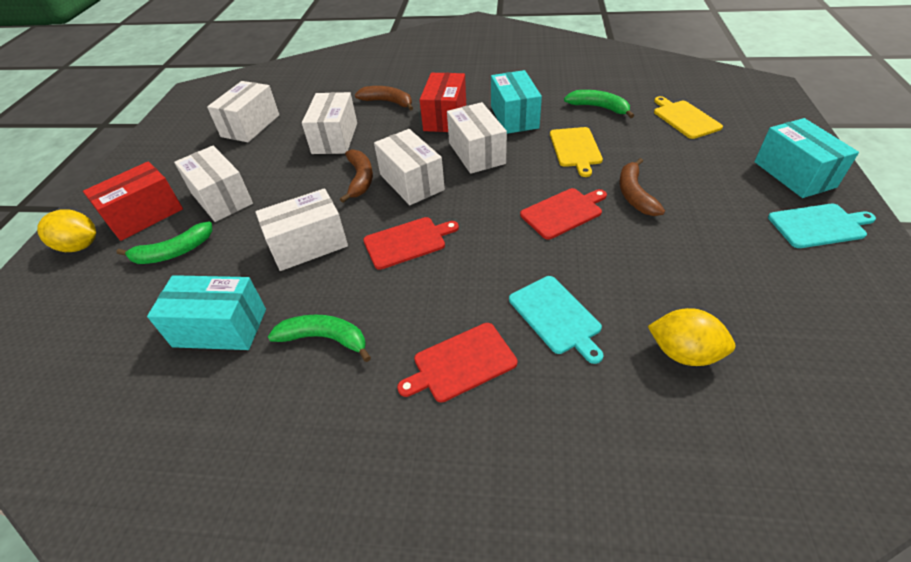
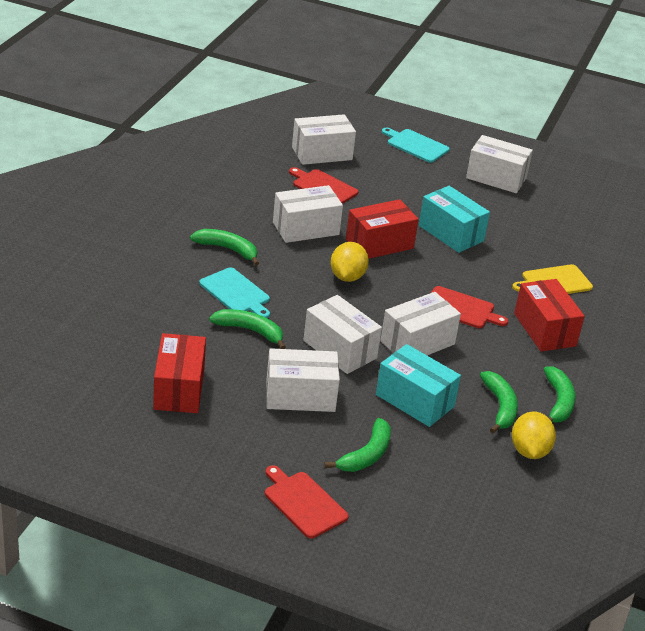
brown banana: 3 -> 0
green banana: 3 -> 5
red box: 2 -> 3
turquoise box: 3 -> 2
yellow cutting board: 2 -> 1

